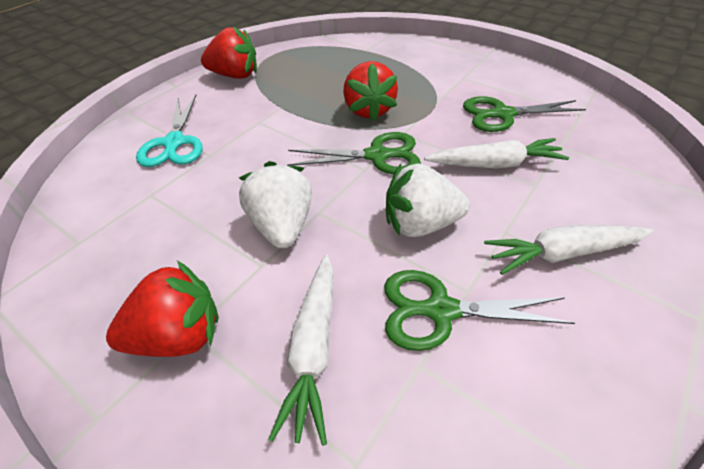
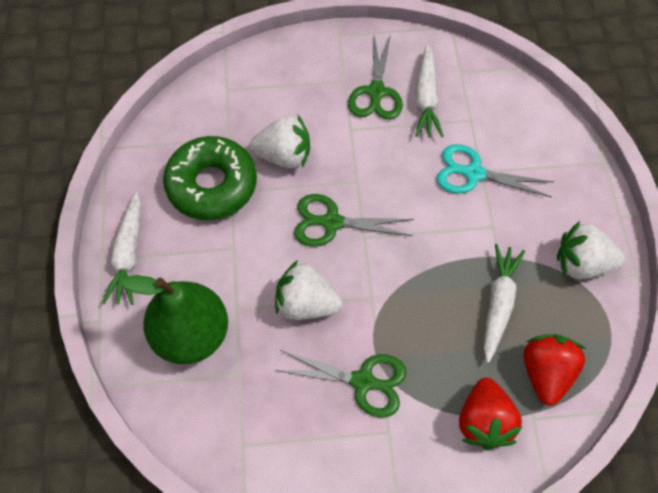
green donut: 0 -> 1
green pear: 0 -> 1
red strawberry: 3 -> 2
white strawberry: 2 -> 3

